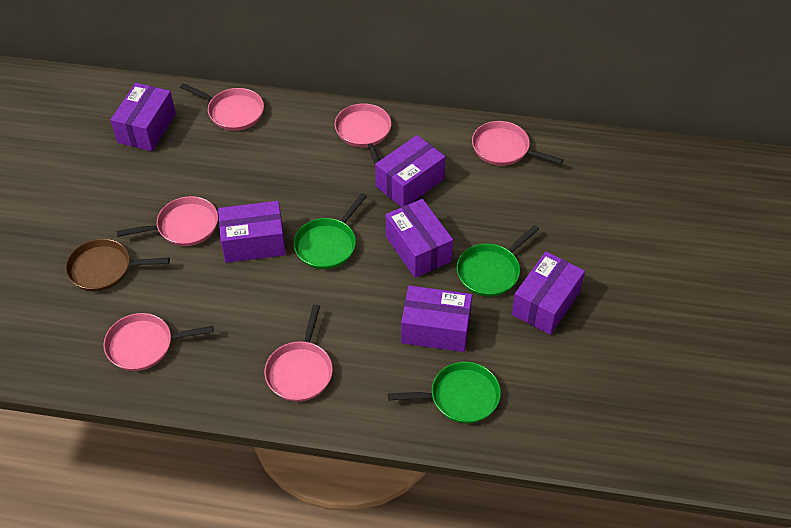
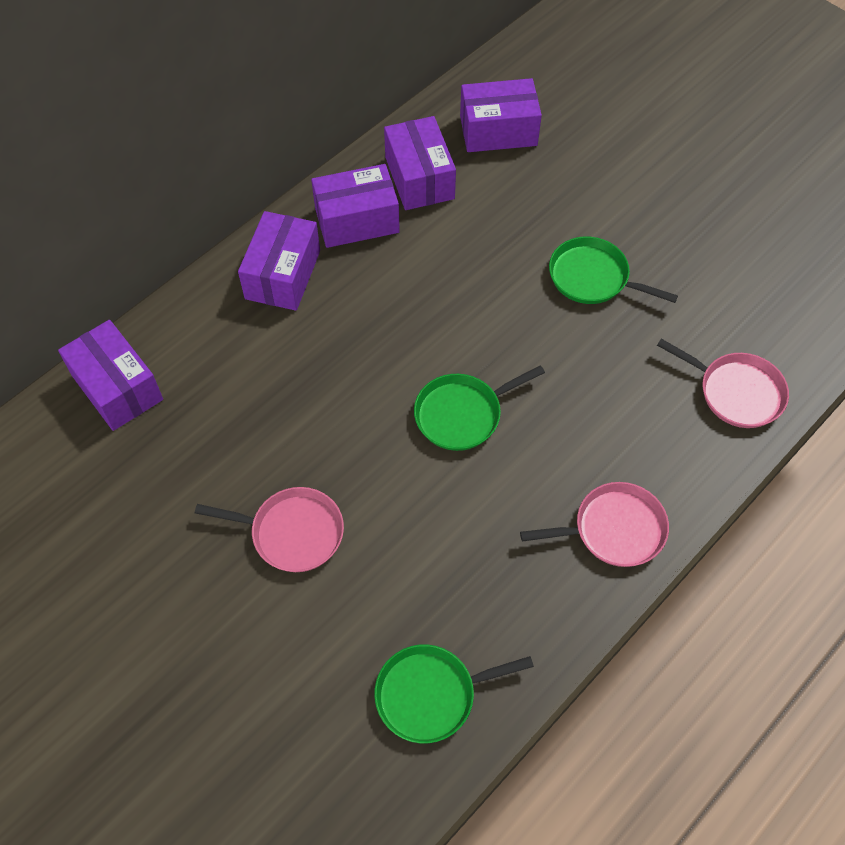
brown pan: 1 -> 0
pink pan: 6 -> 3
purple box: 6 -> 5

